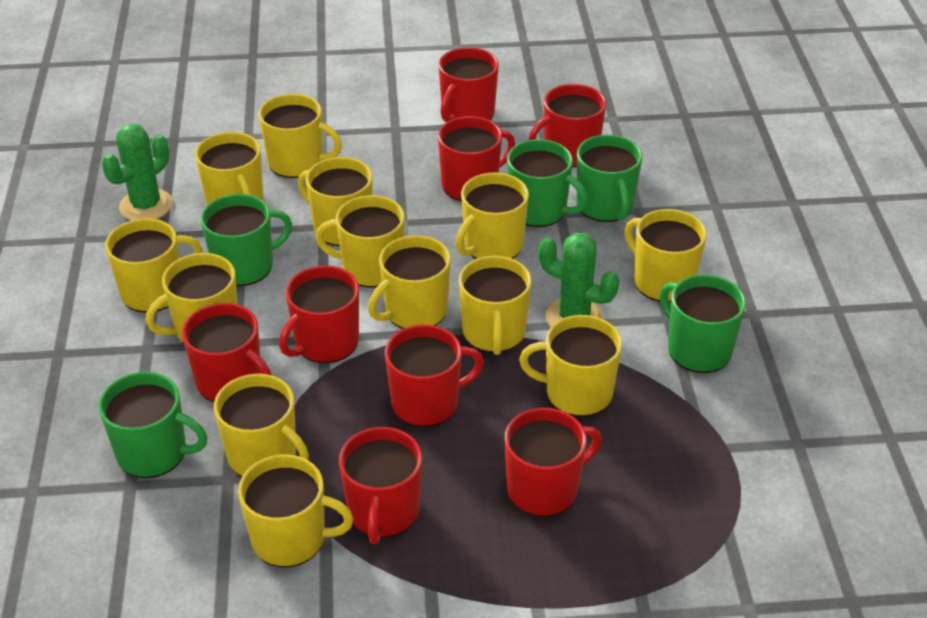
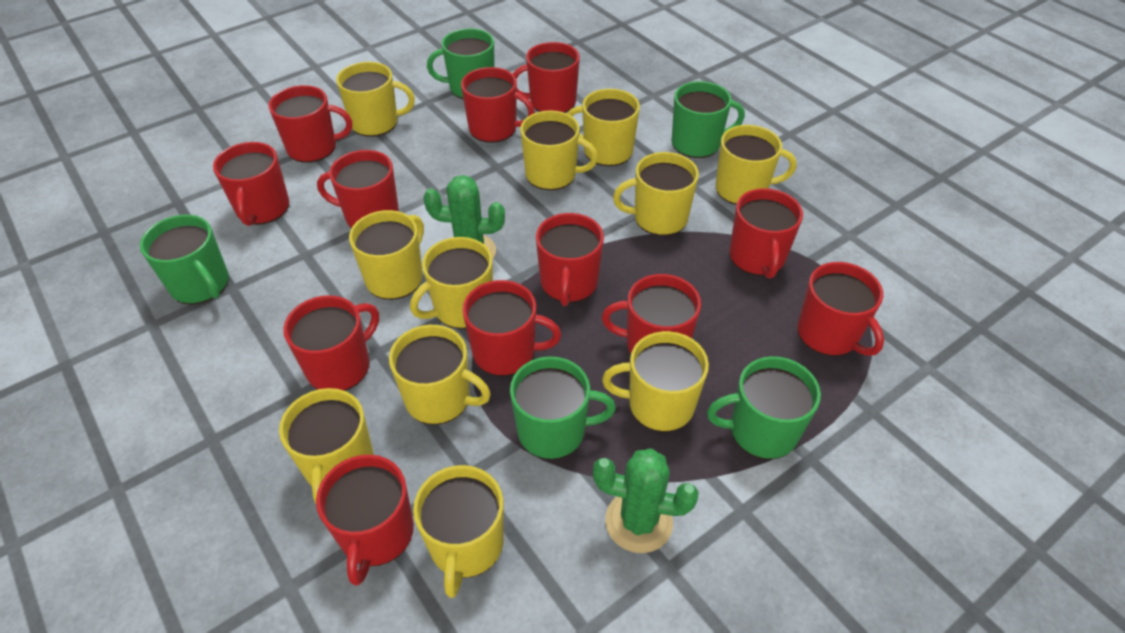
red mug: 8 -> 12
yellow mug: 13 -> 11

